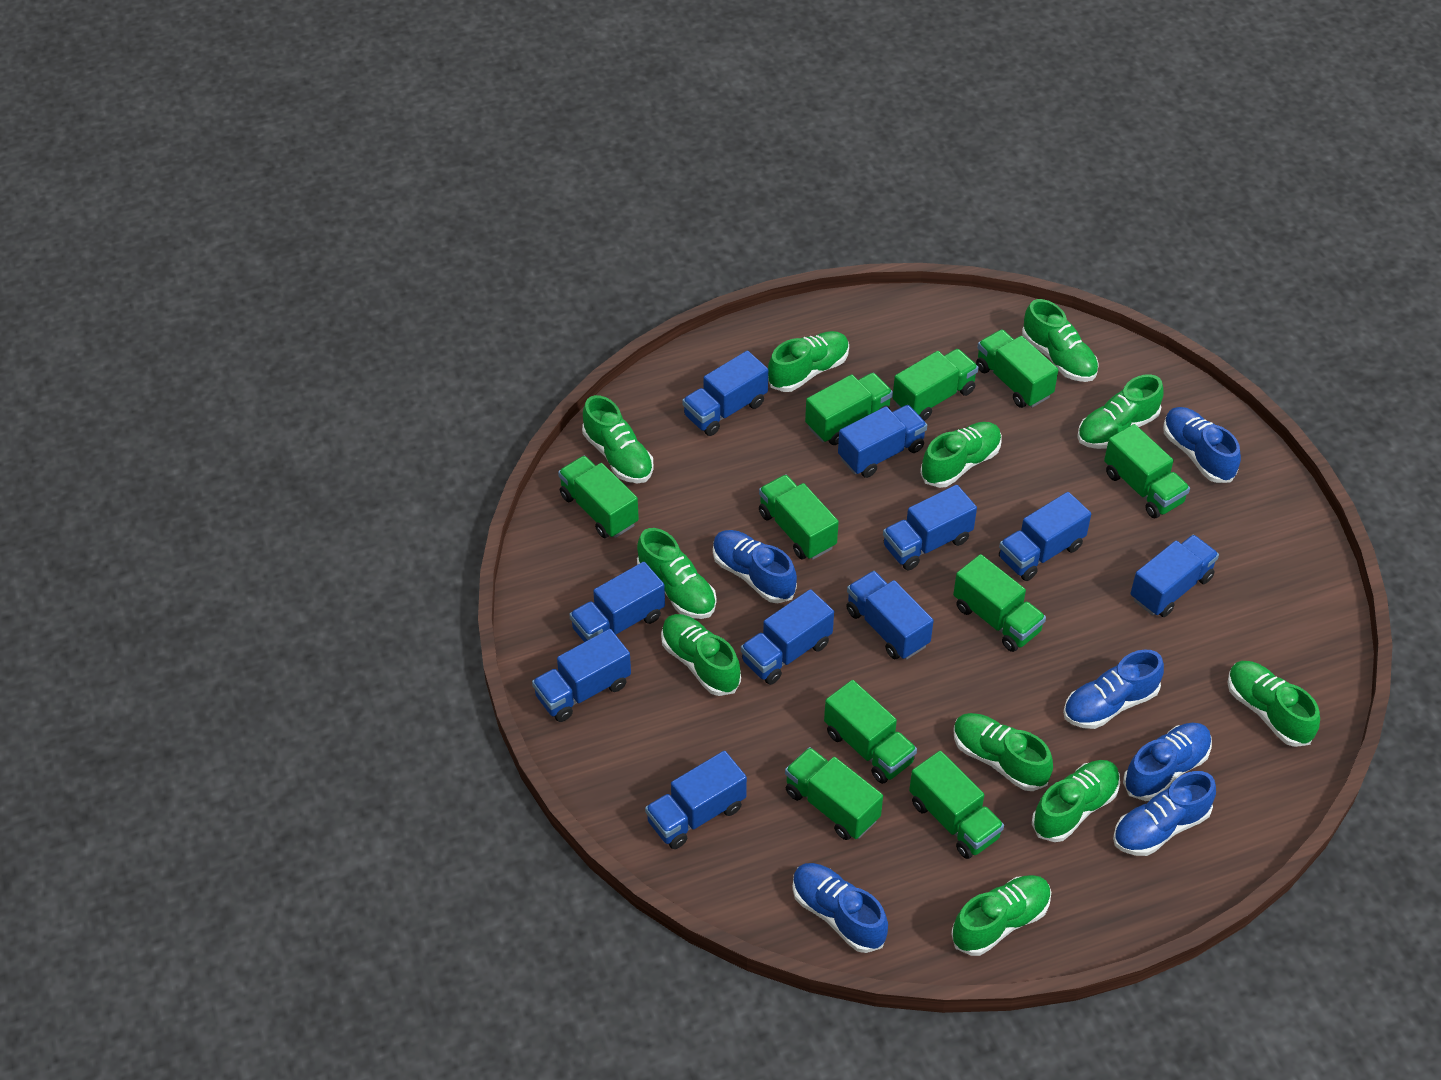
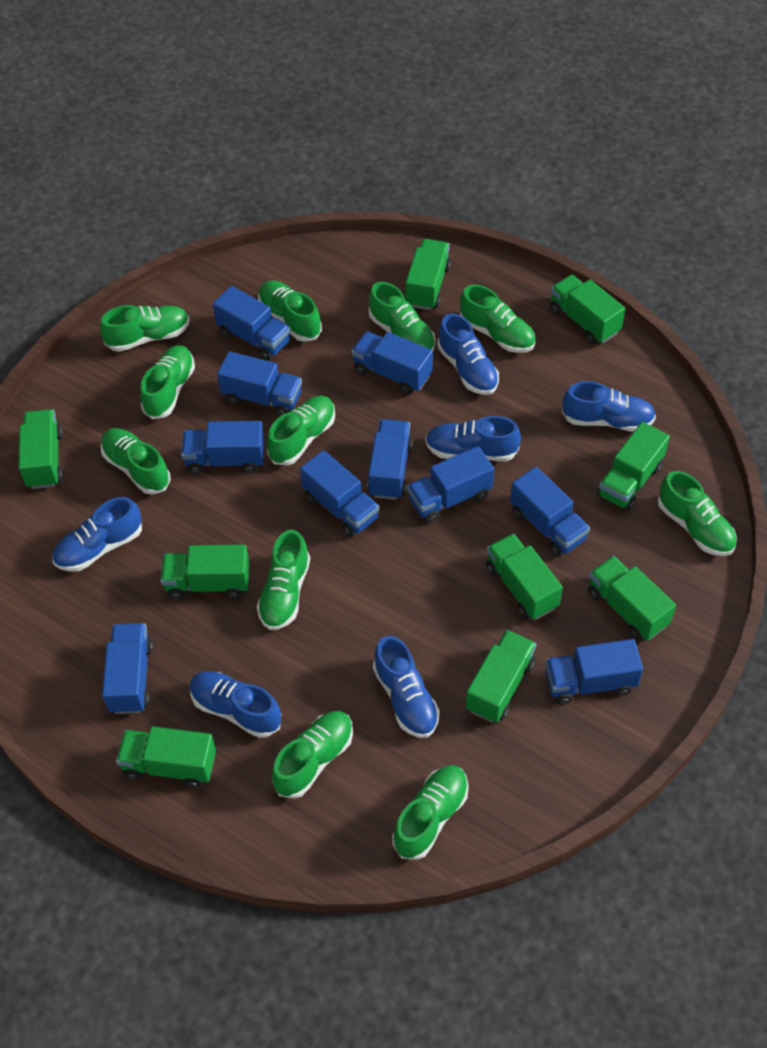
green truck: 10 -> 9

